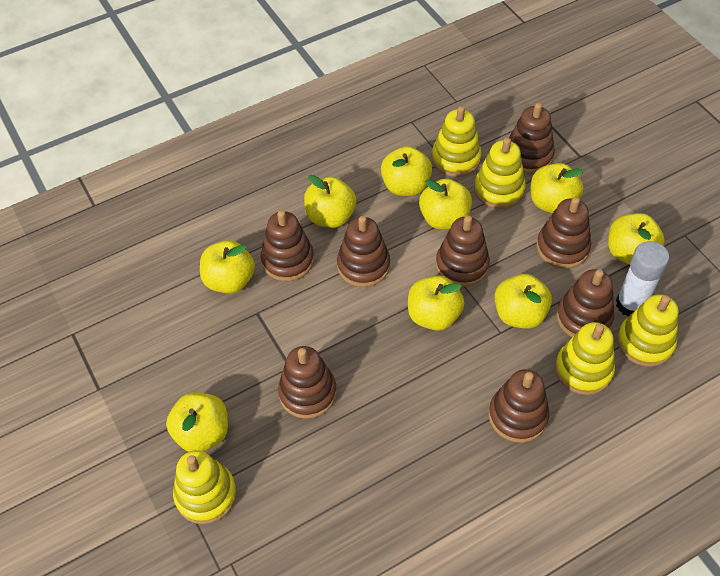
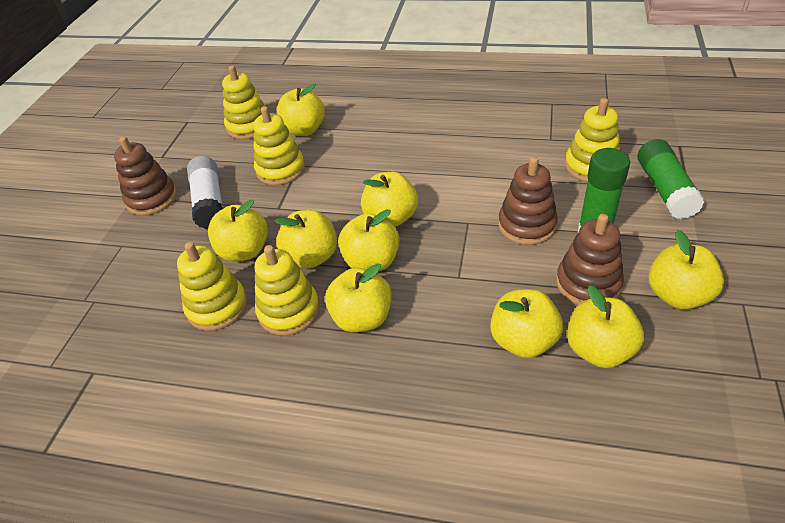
brown stacking toy: 8 -> 3
green glue stick: 0 -> 2

